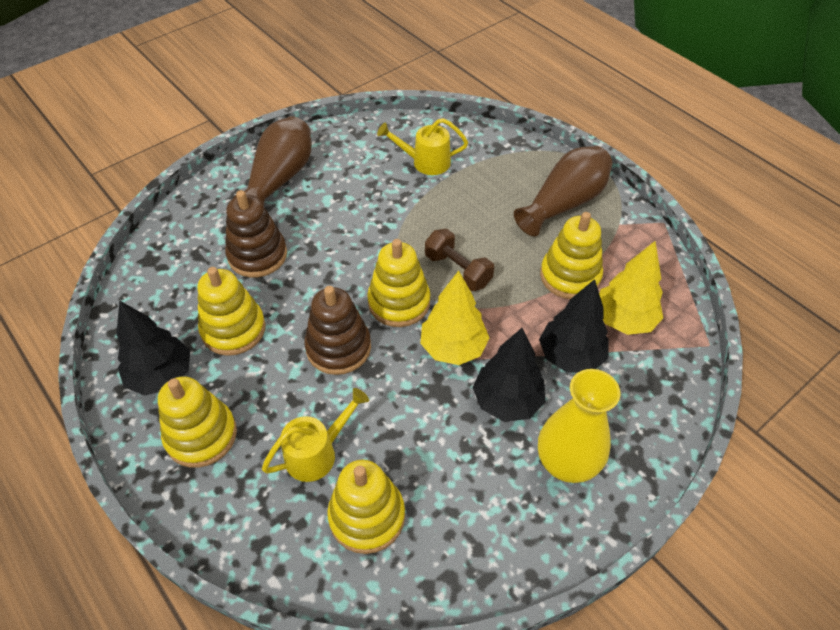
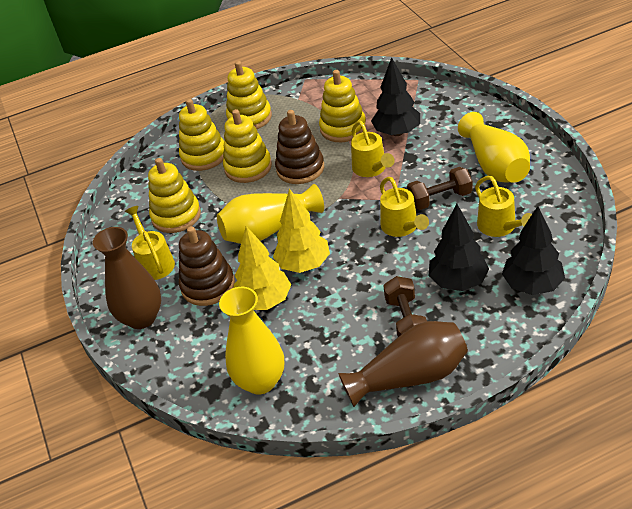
brown dumbbell: 1 -> 2
yellow vase: 1 -> 3
yellow watering can: 2 -> 4

